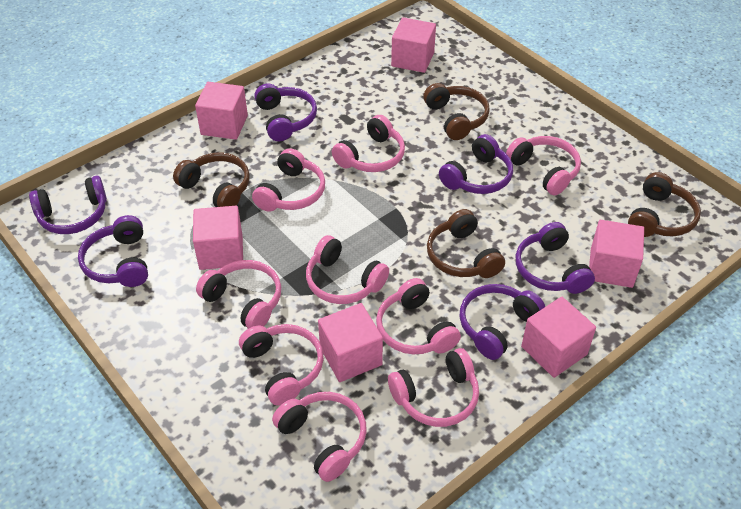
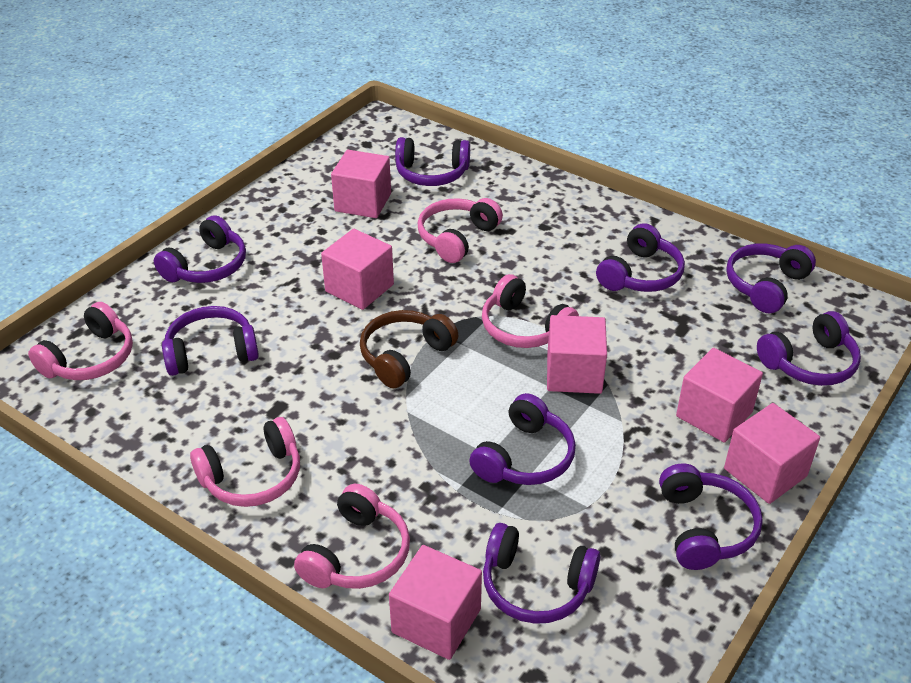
brown headphones: 4 -> 1
pink headphones: 9 -> 5
purple headphones: 6 -> 9

